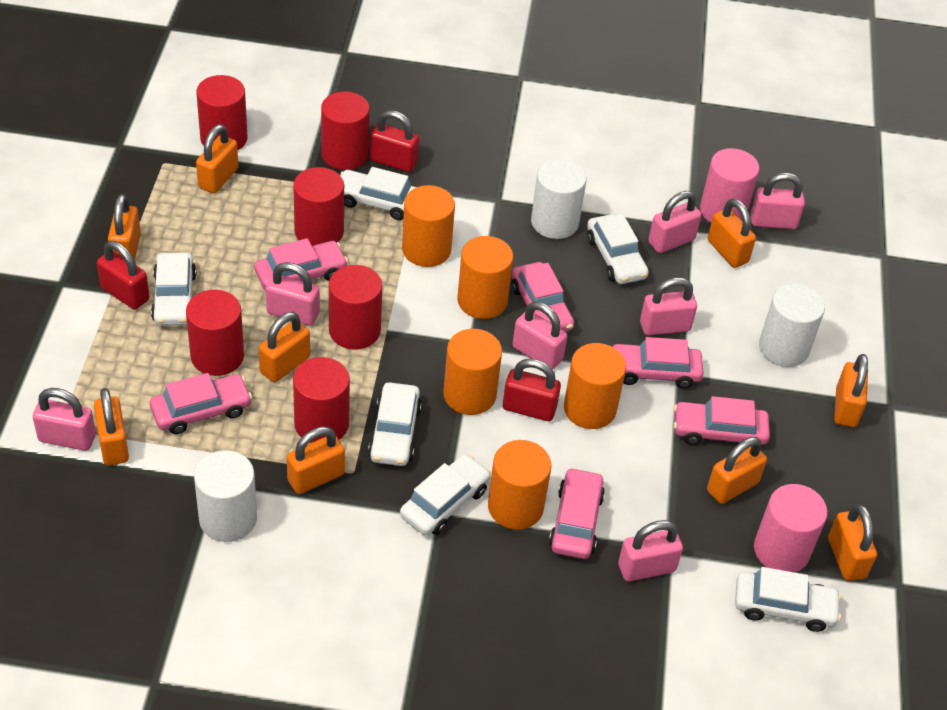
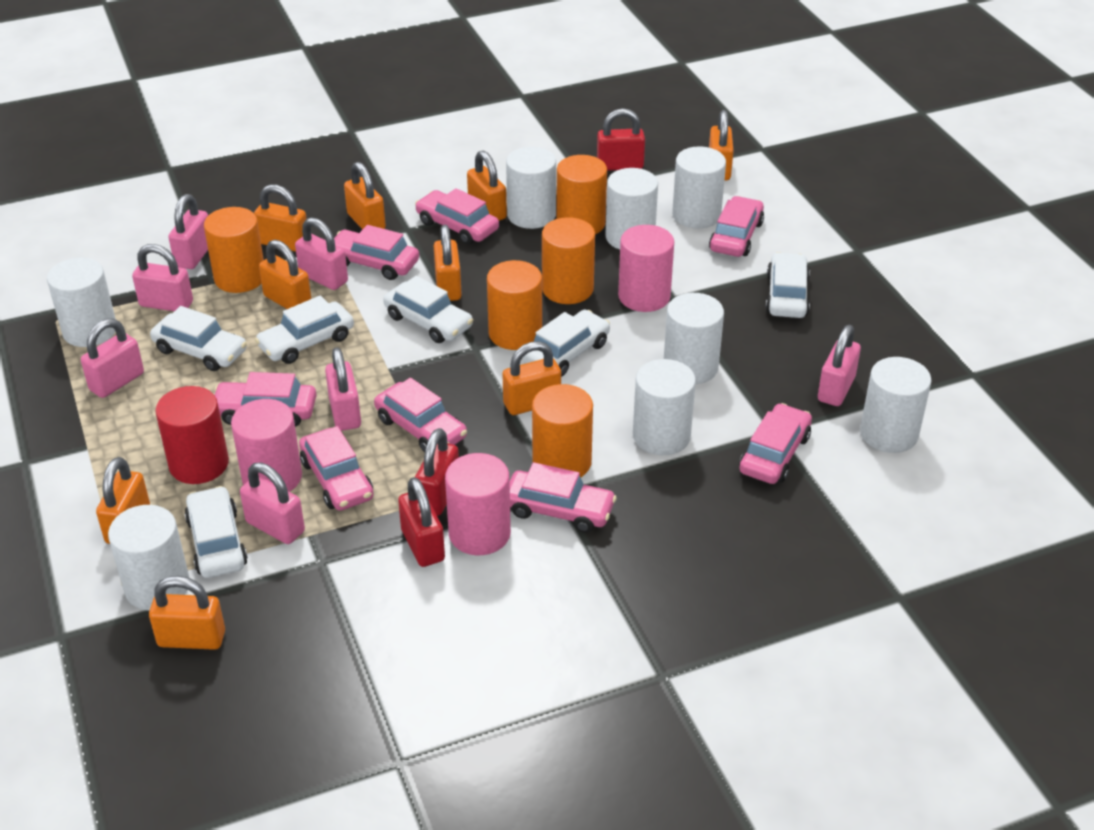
pink car: 6 -> 8
pink cylinder: 2 -> 3
red cylinder: 6 -> 1
white cylinder: 3 -> 8

